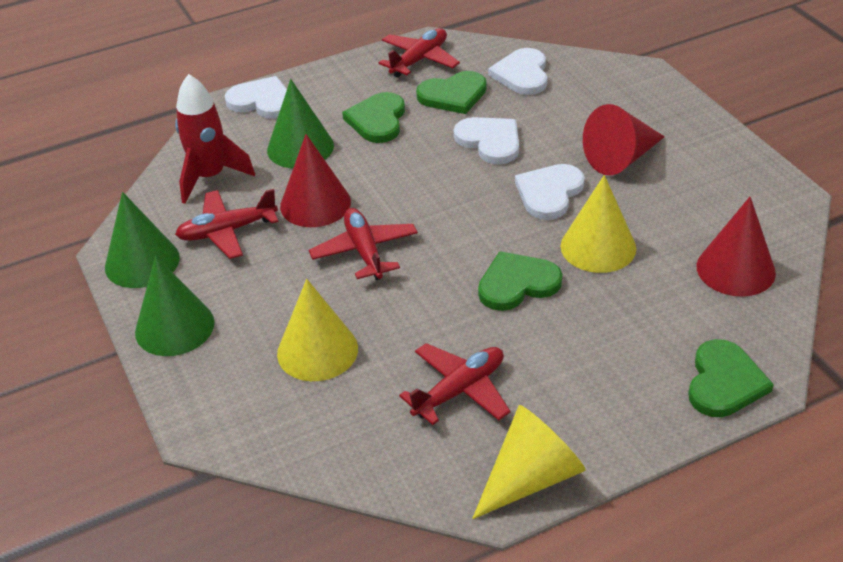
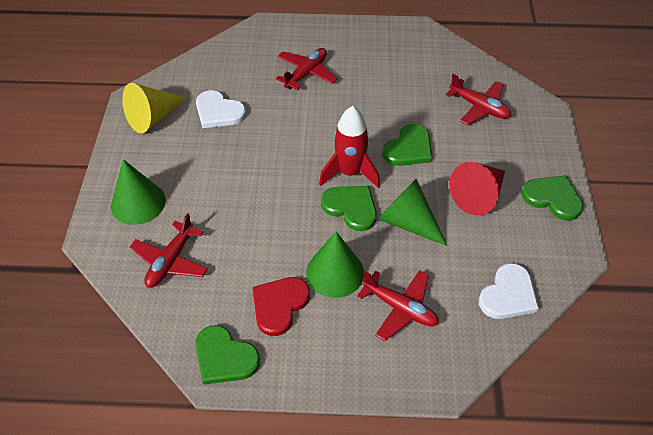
red cone: 3 -> 1
red heart: 0 -> 1
white heart: 4 -> 2
yellow cone: 3 -> 1

